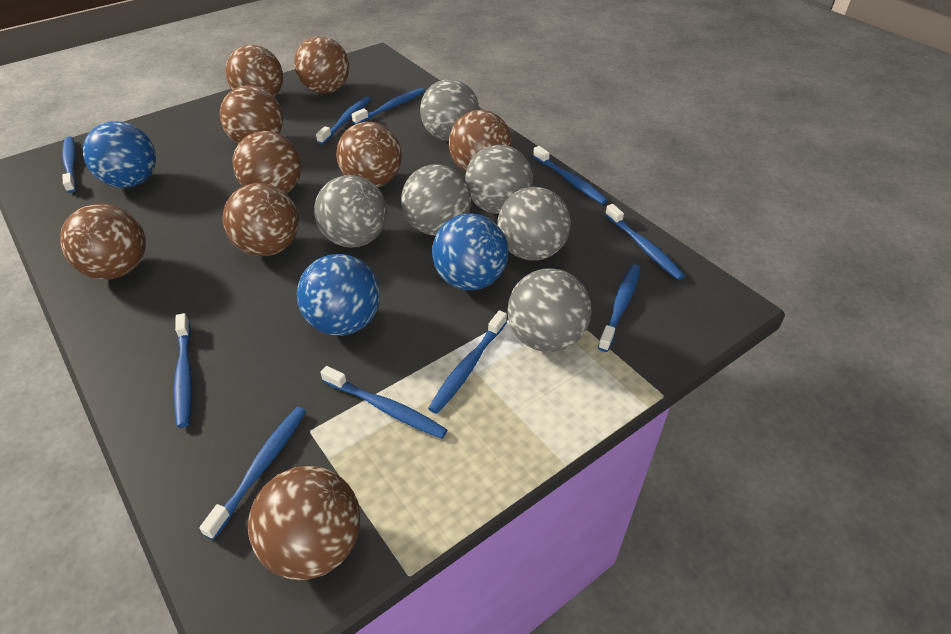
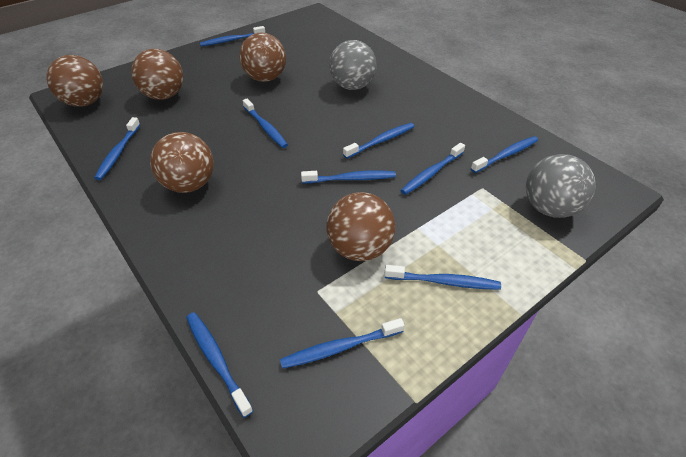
blue ball: 3 -> 0
brown ball: 9 -> 5
grey ball: 6 -> 2

